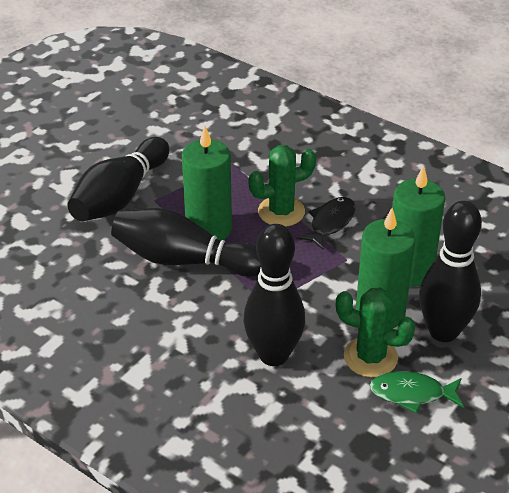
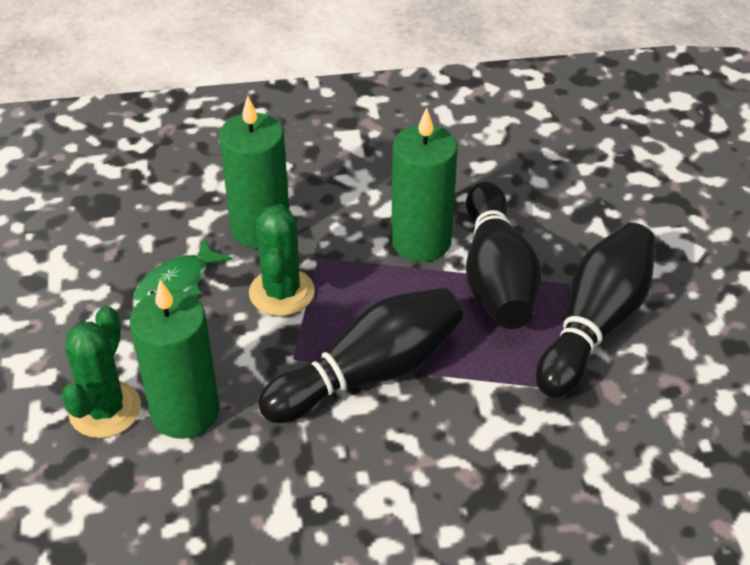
black bowling pin: 4 -> 3
black fish: 1 -> 0

